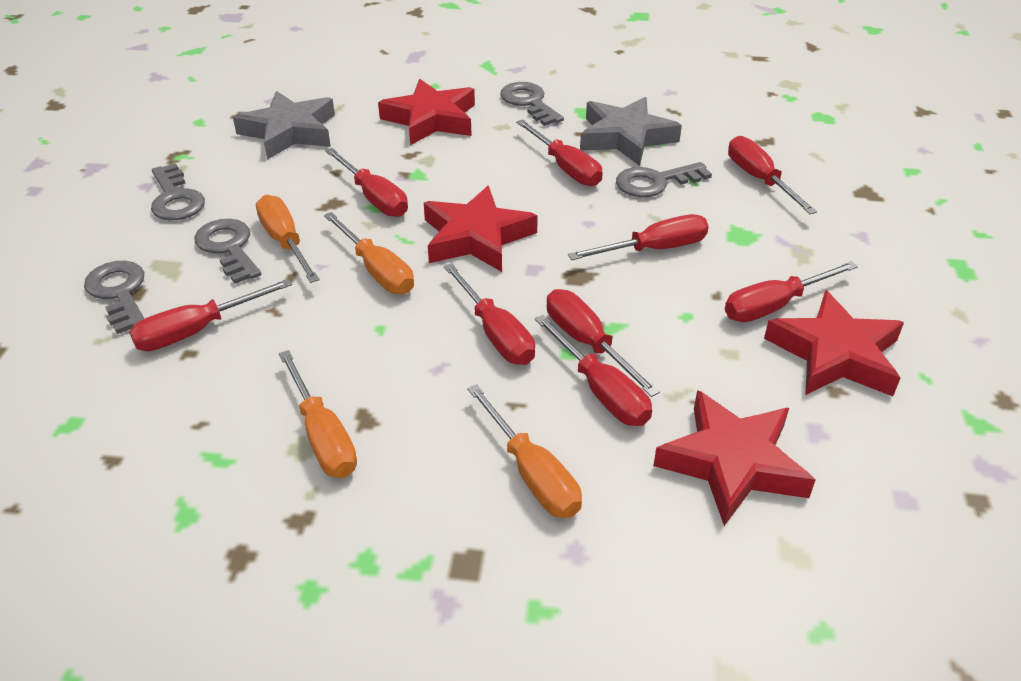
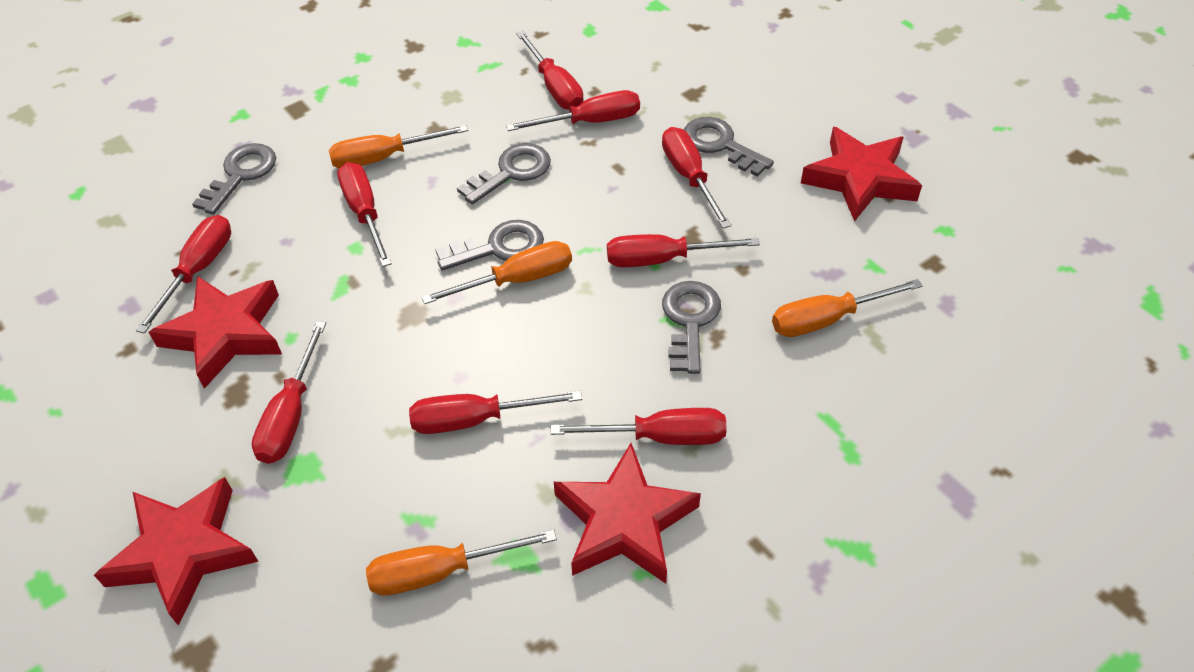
grey star: 2 -> 0

